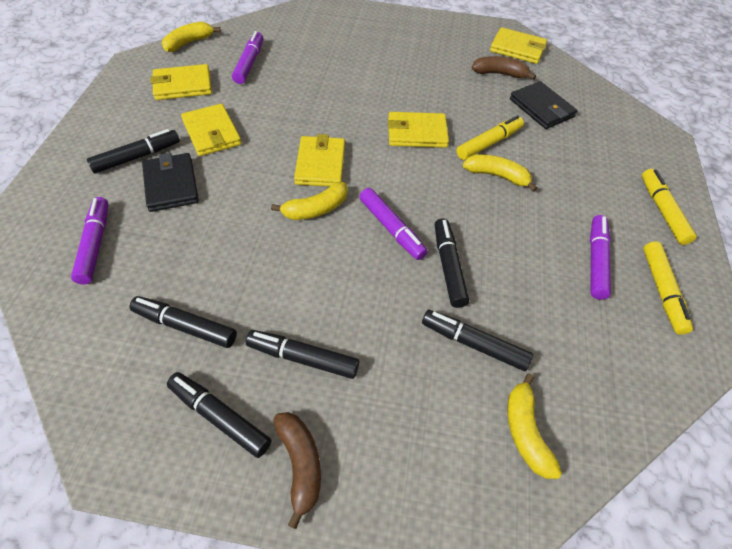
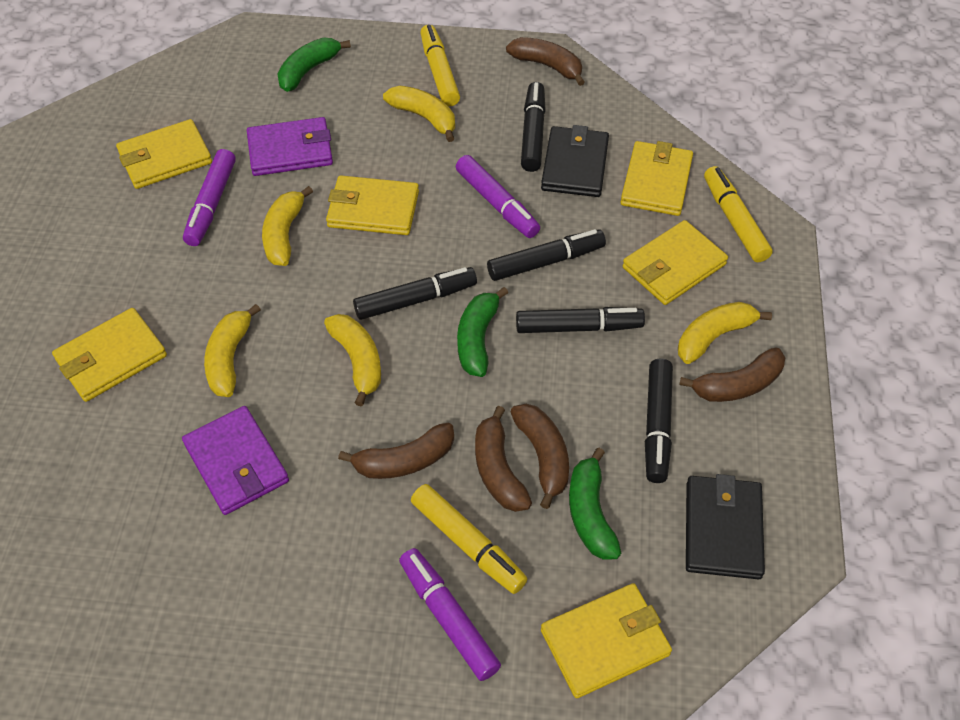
black marker: 6 -> 5
brown banana: 2 -> 5
green banana: 0 -> 3
purple marker: 4 -> 3
purple wallet: 0 -> 2
yellow banana: 4 -> 5
yellow wallet: 5 -> 6

